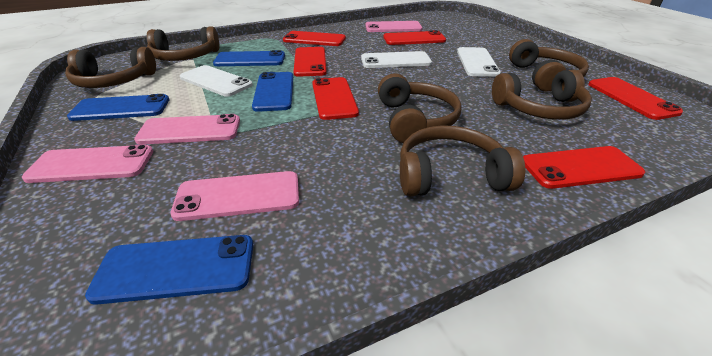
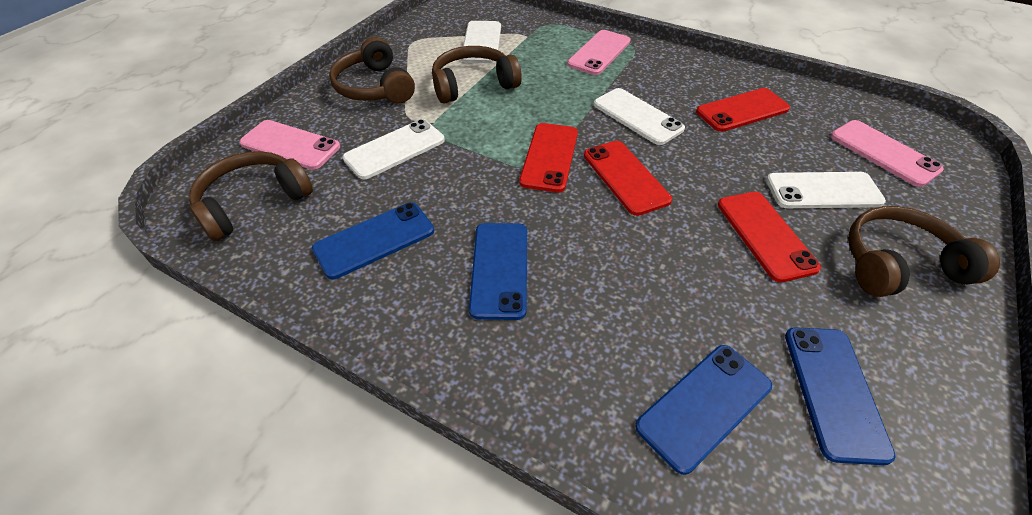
brown headphones: 6 -> 4
pink phone: 4 -> 3
red phone: 6 -> 4
white phone: 3 -> 4

